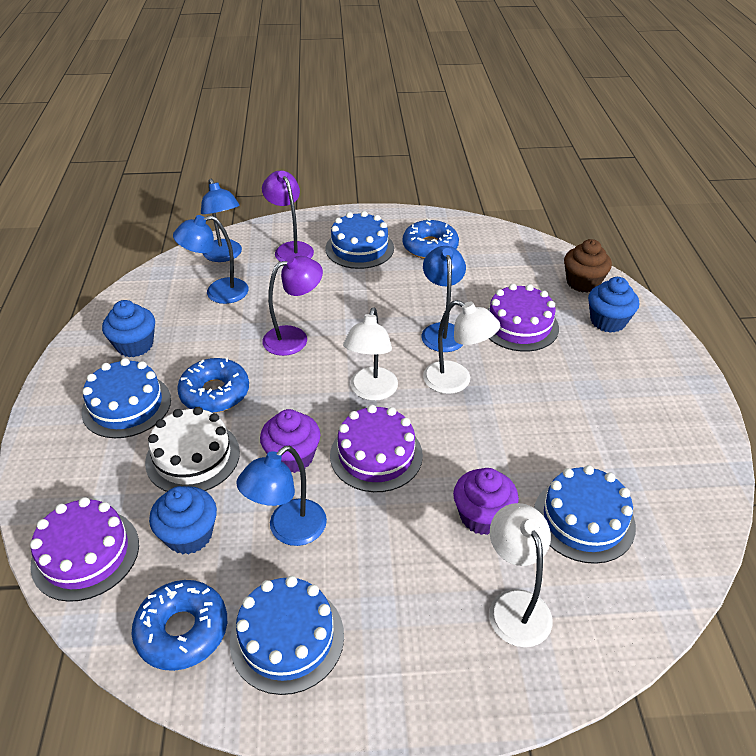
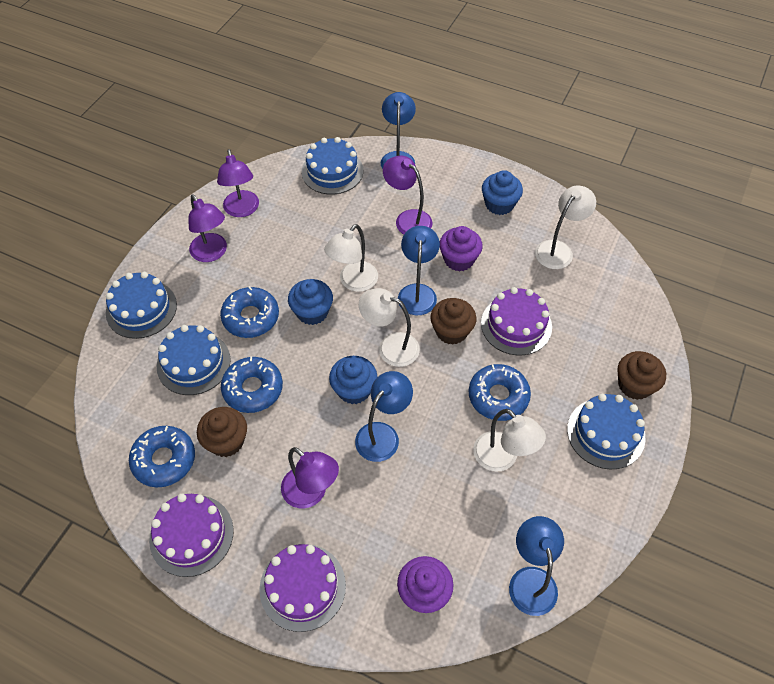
blue donut: 3 -> 4
brown cupcake: 1 -> 3
purple lamp: 2 -> 4
white cake: 1 -> 0
white lamp: 3 -> 4

